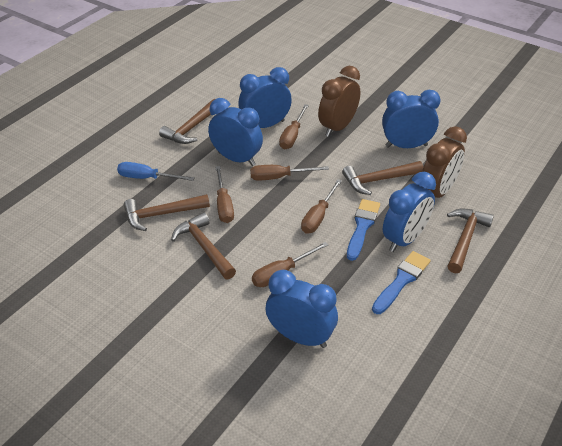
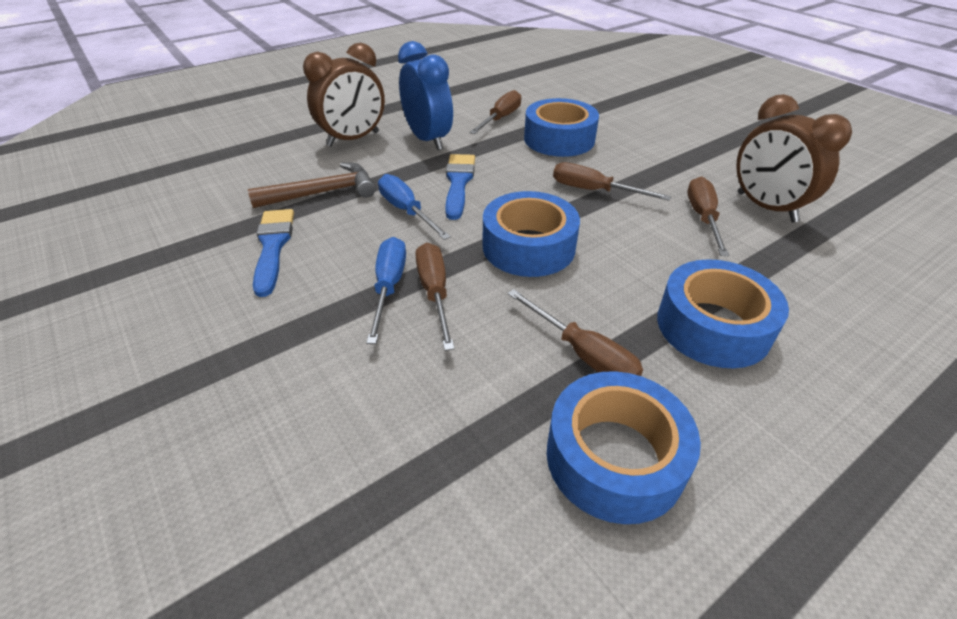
blue clock: 5 -> 1
blue screwdriver: 1 -> 2
blue tape: 0 -> 4
brown hammer: 5 -> 1

